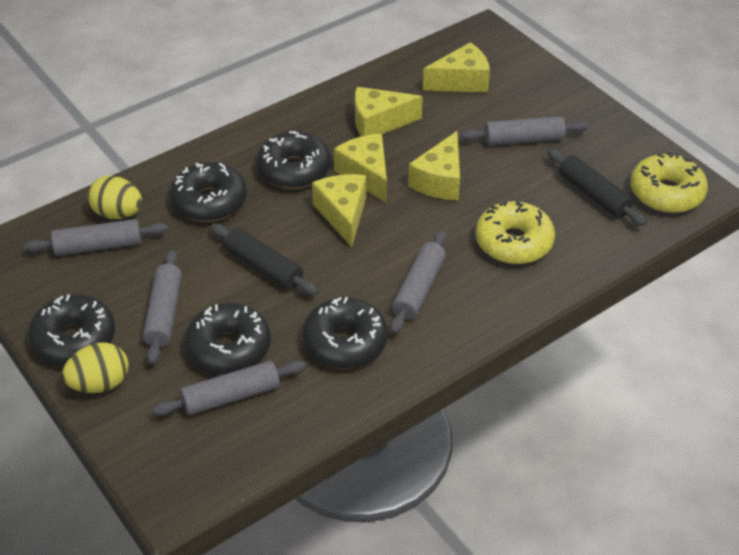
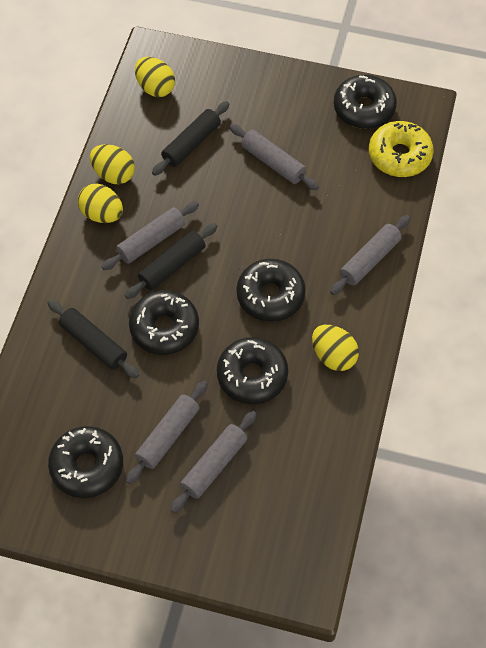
black rolling pin: 2 -> 3
yellow cheese: 5 -> 0
yellow donut: 2 -> 1
yellow egg: 2 -> 4

